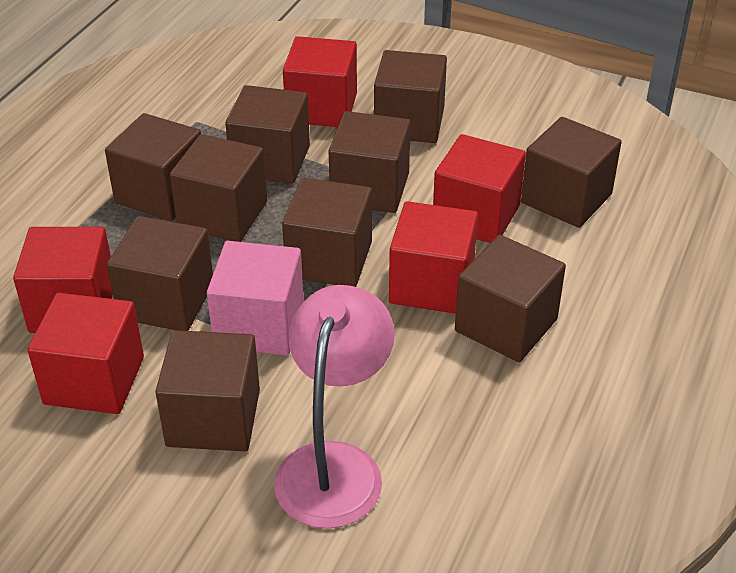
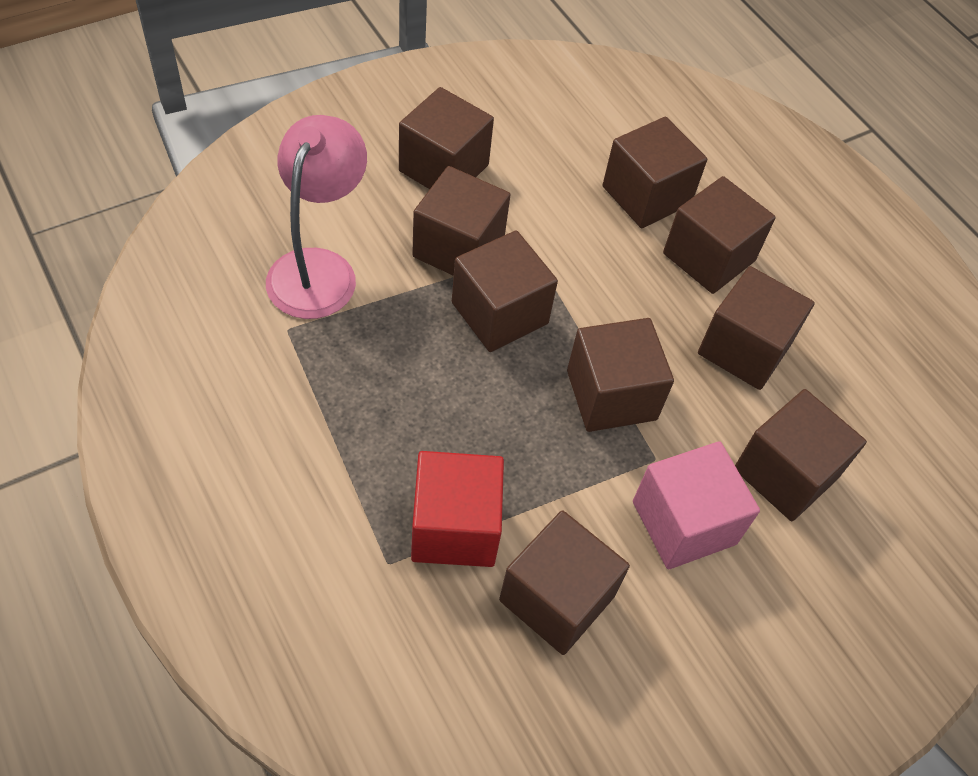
brown cube: 10 -> 9
red cube: 5 -> 1

